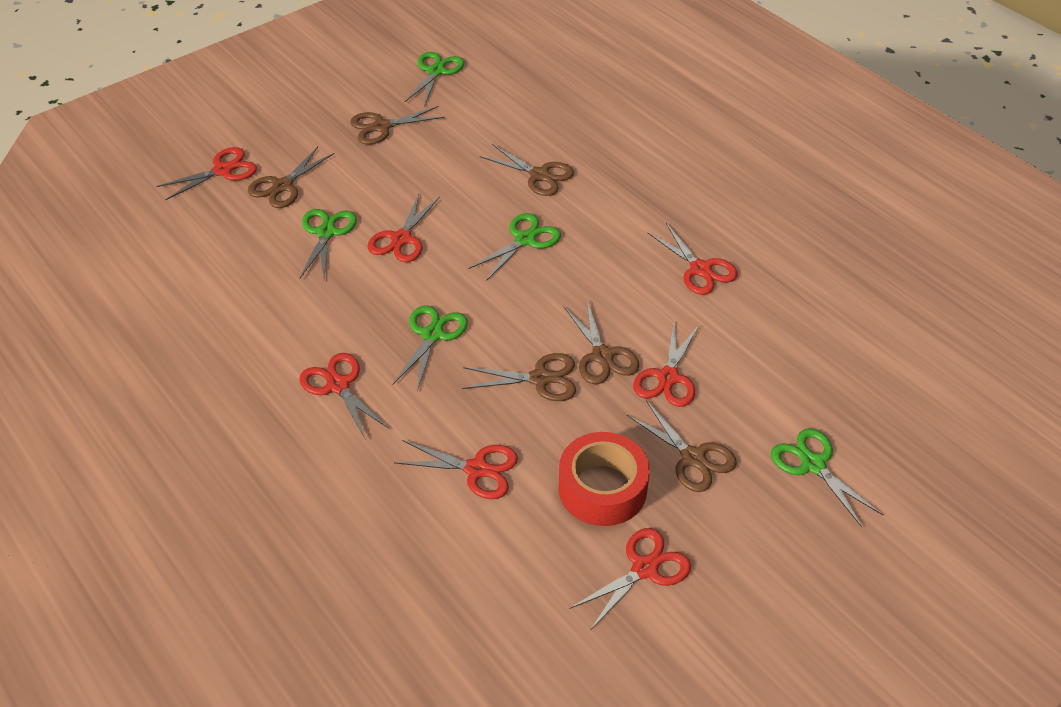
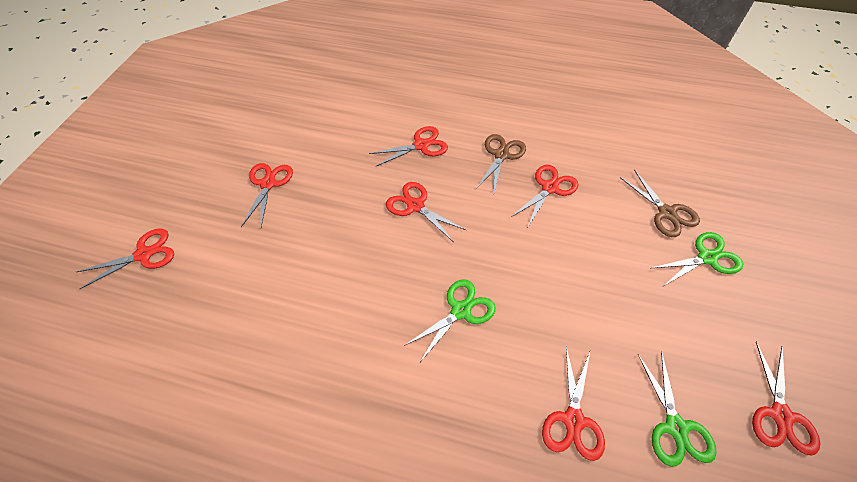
brown scissors: 6 -> 2
green scissors: 5 -> 3
red tape: 1 -> 0

